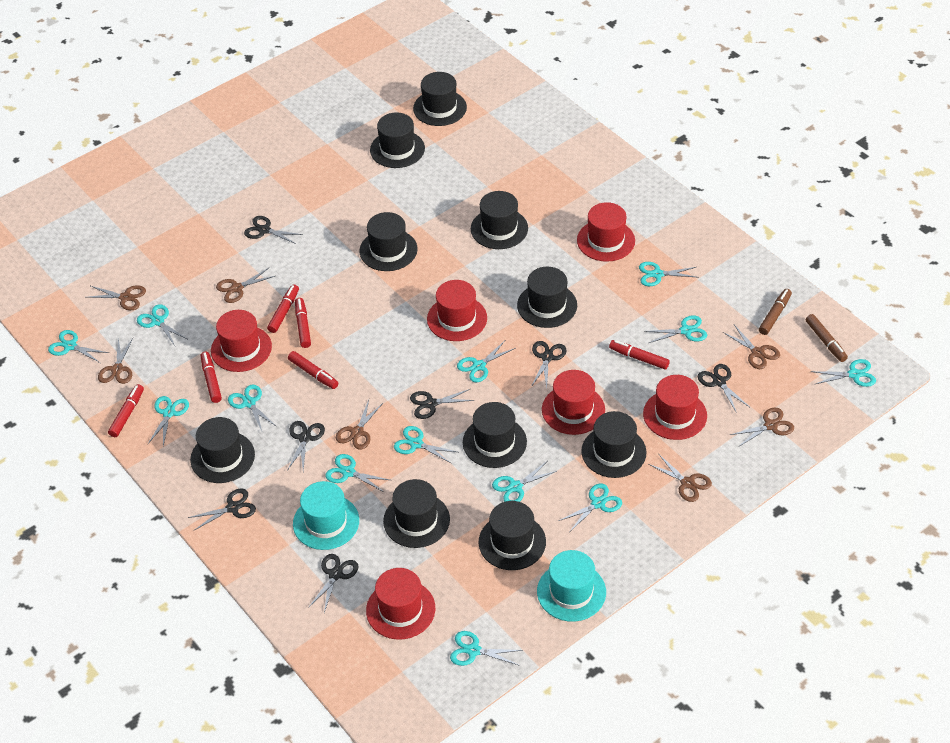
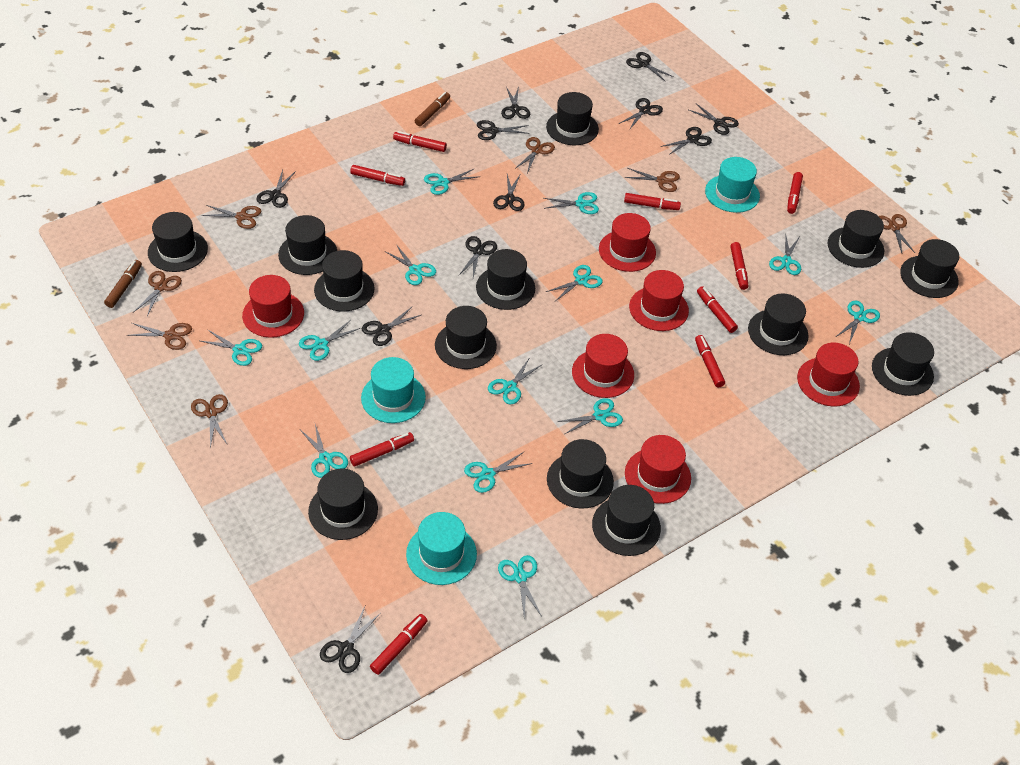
black hat: 10 -> 13
black scissors: 7 -> 11
red marker: 6 -> 9
turquoise hat: 2 -> 3

